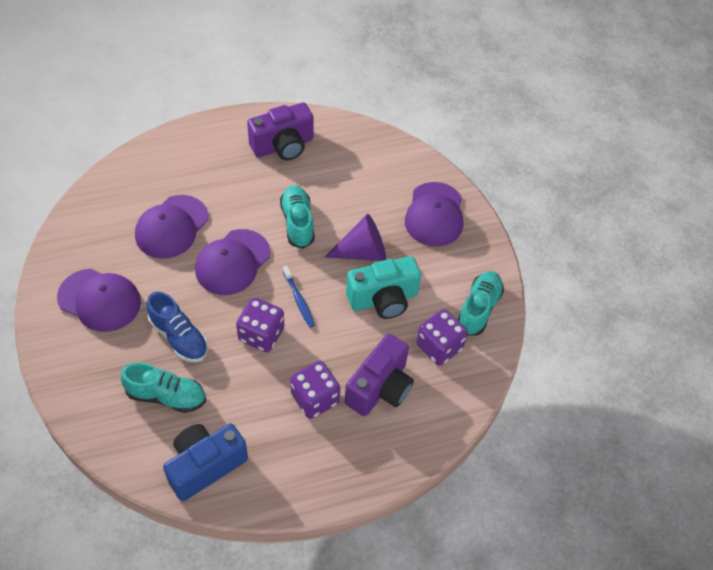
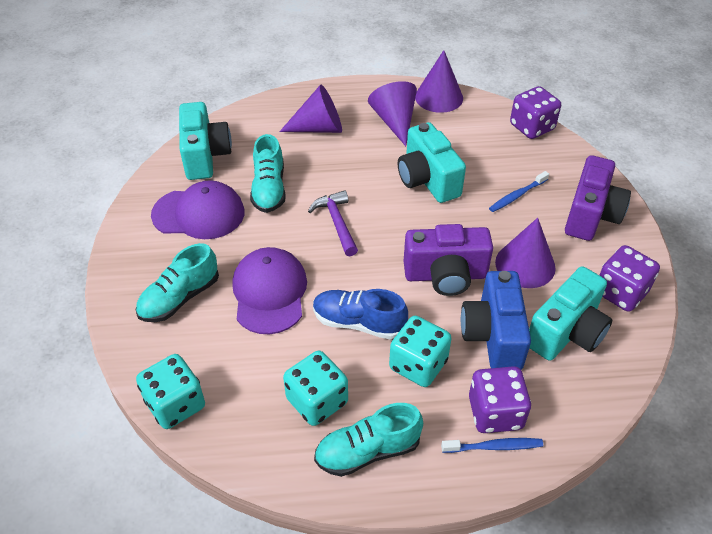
blue toothbrush: 1 -> 2
purple cap: 4 -> 2
purple cone: 1 -> 4
purple hammer: 0 -> 1
turquoise camera: 1 -> 3
turquoise dice: 0 -> 3

